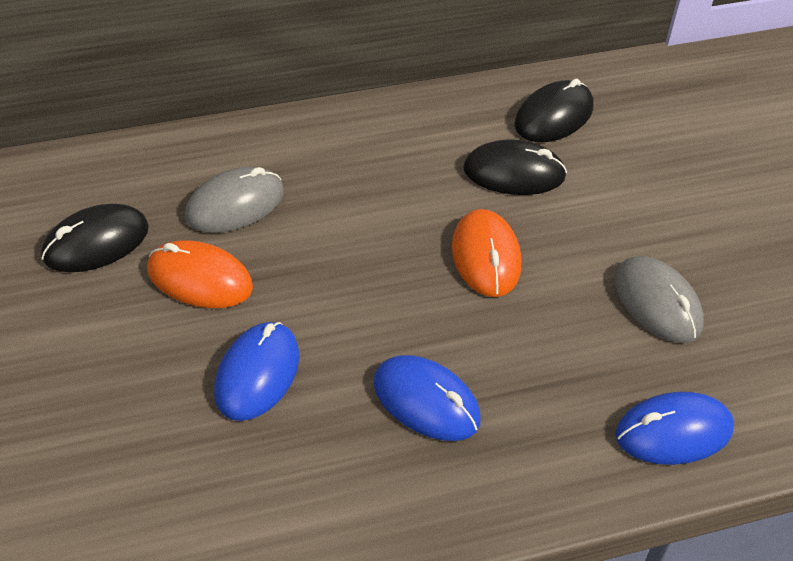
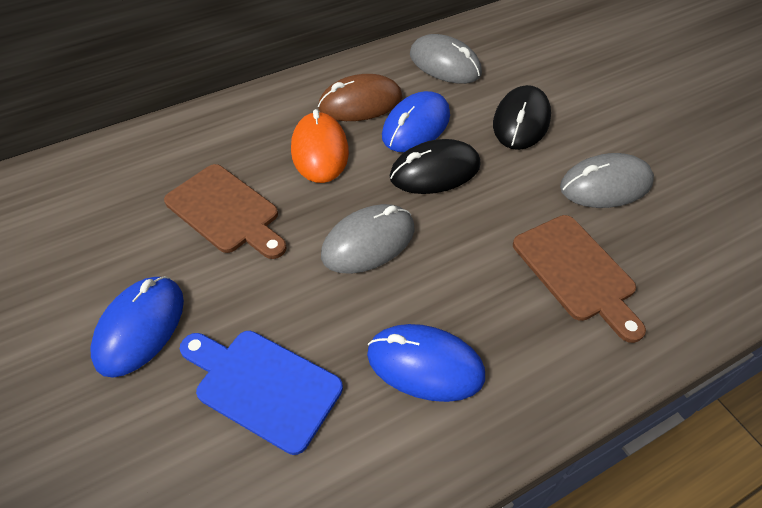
black mouse: 3 -> 2
blue cutting board: 0 -> 1
brown cutting board: 0 -> 2
brown mouse: 0 -> 1
grey mouse: 2 -> 3
orange mouse: 2 -> 1

